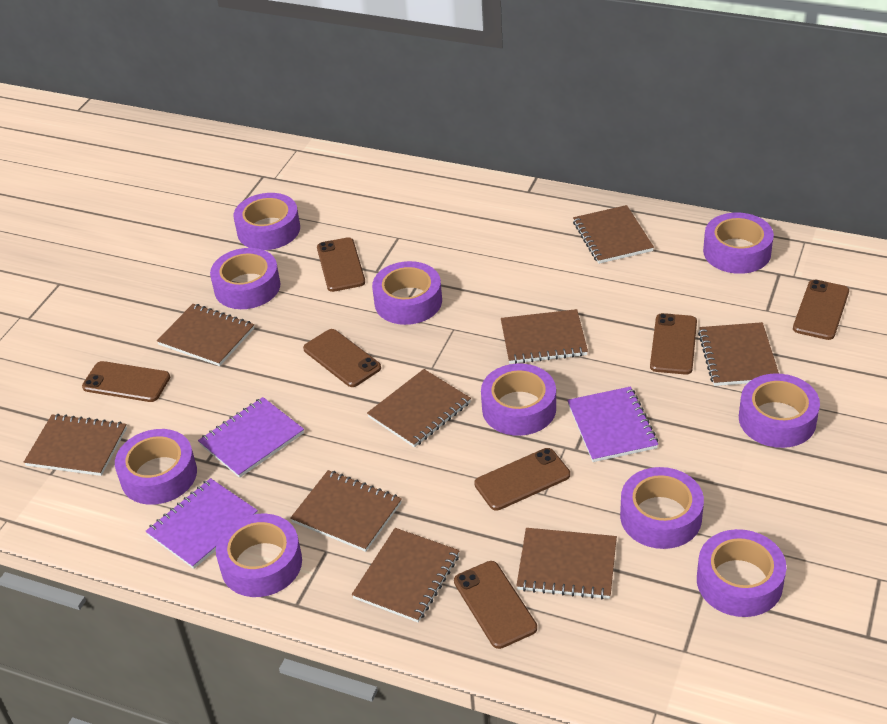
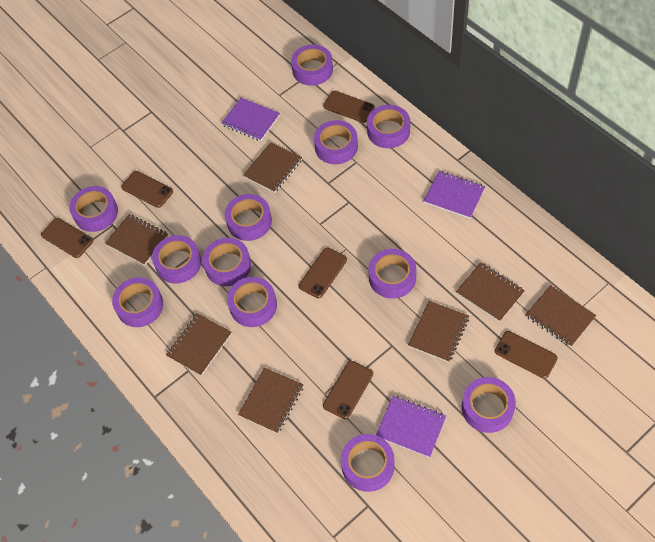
brown notebook: 9 -> 7
brown phone: 7 -> 6
purple tape: 10 -> 12

